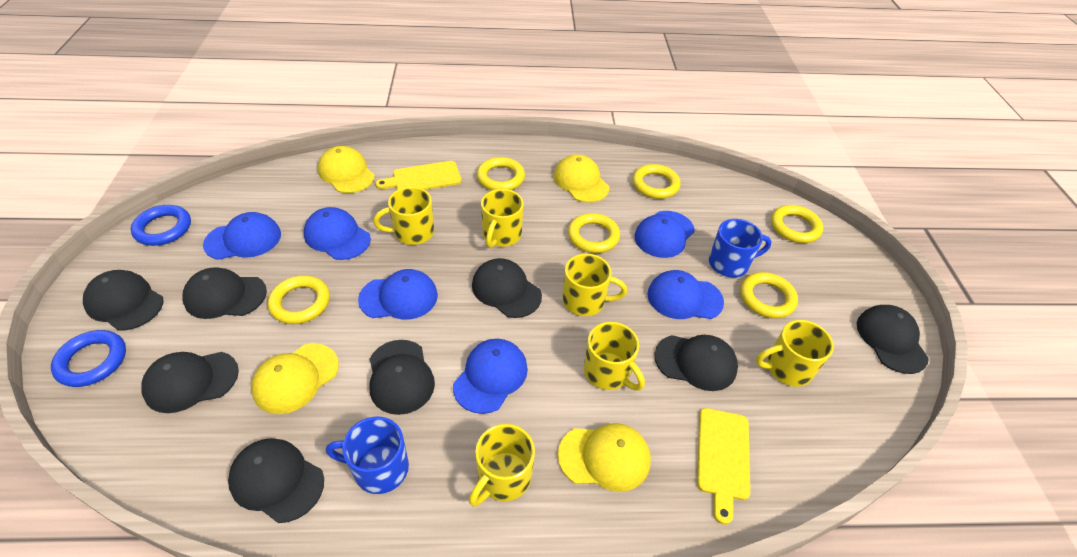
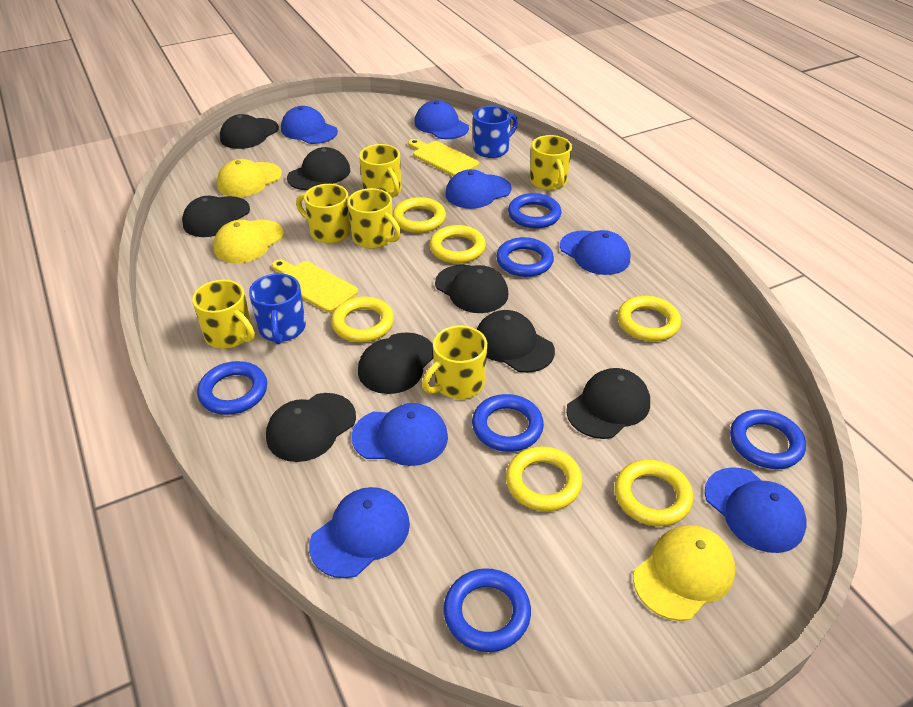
blue cap: 6 -> 7
blue ring: 2 -> 6
yellow cap: 4 -> 3

